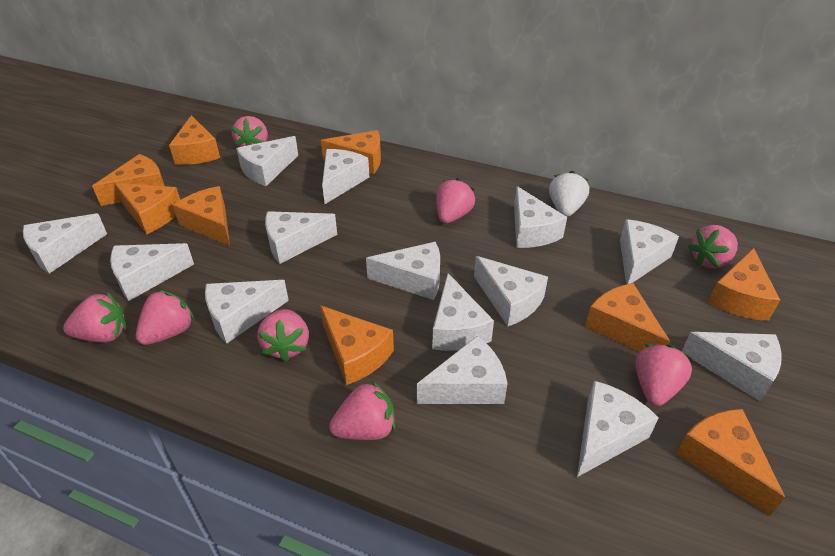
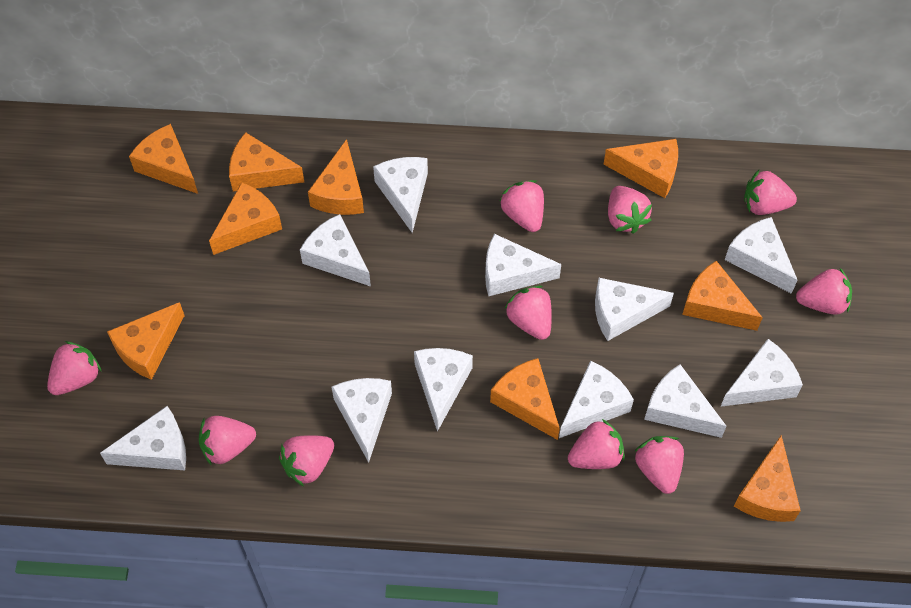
pink strawberry: 8 -> 10
white cheese: 14 -> 11
white strawberry: 1 -> 0

